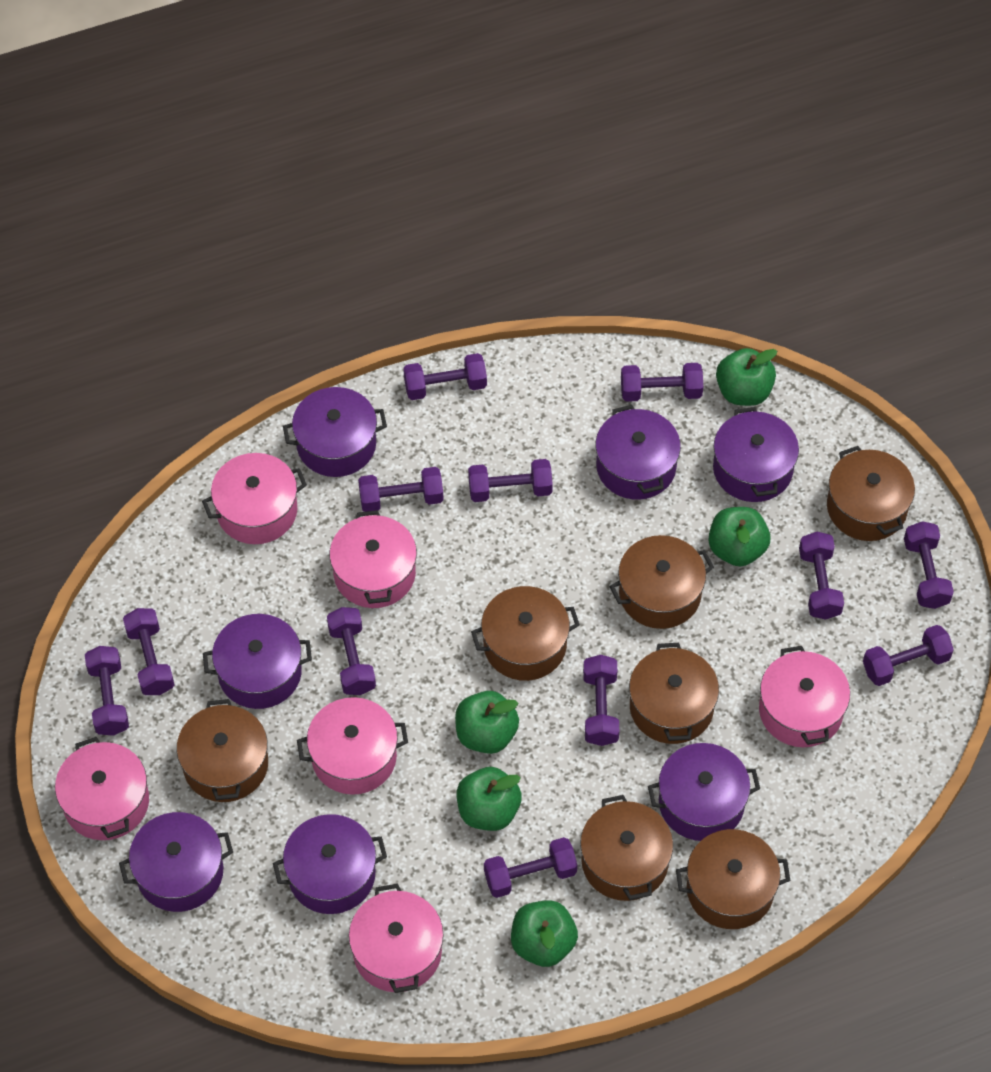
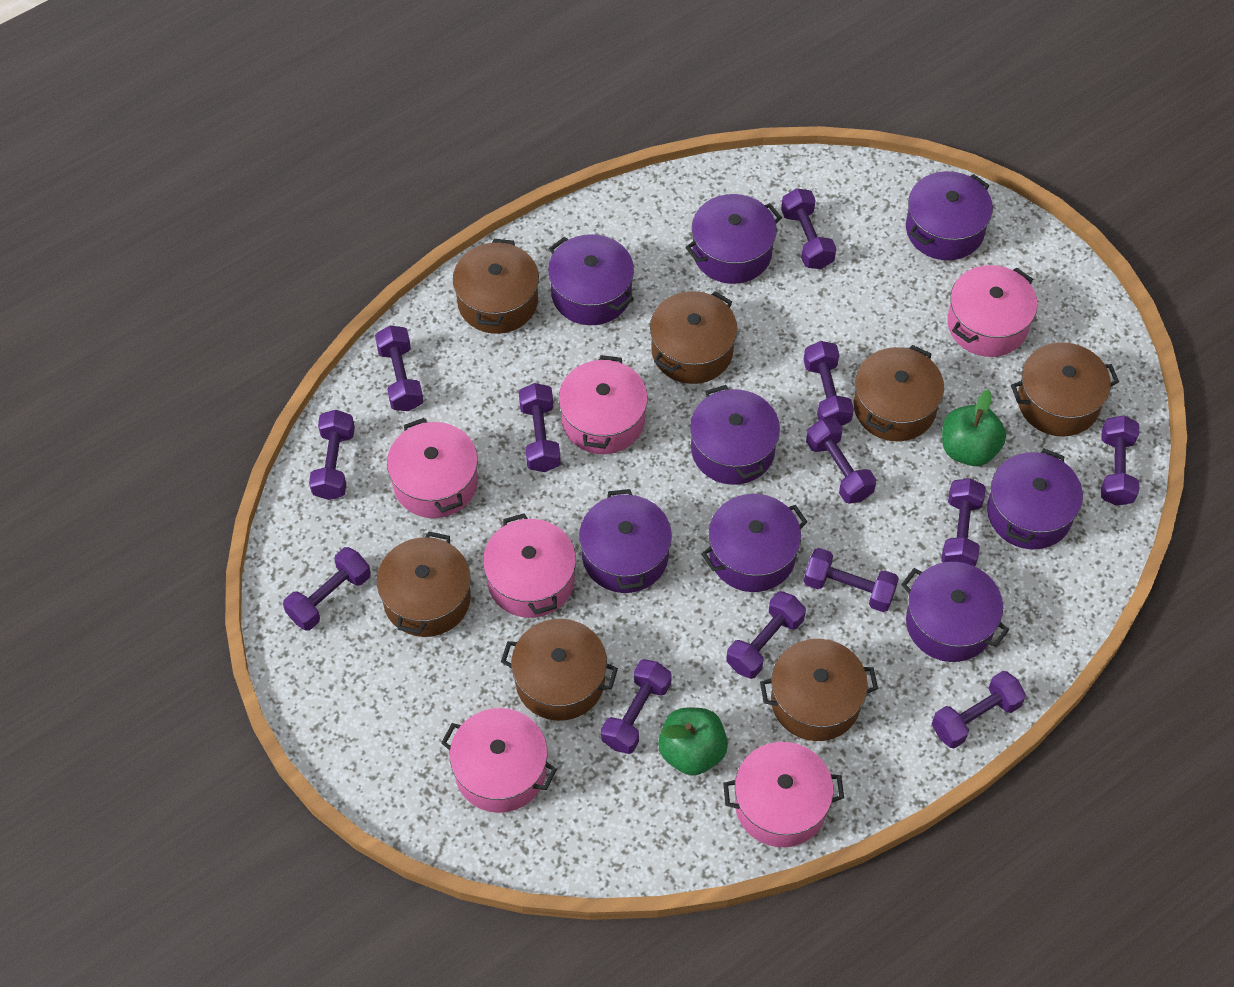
green apple: 5 -> 2
purple dumbbell: 12 -> 13
purple pot: 7 -> 8

